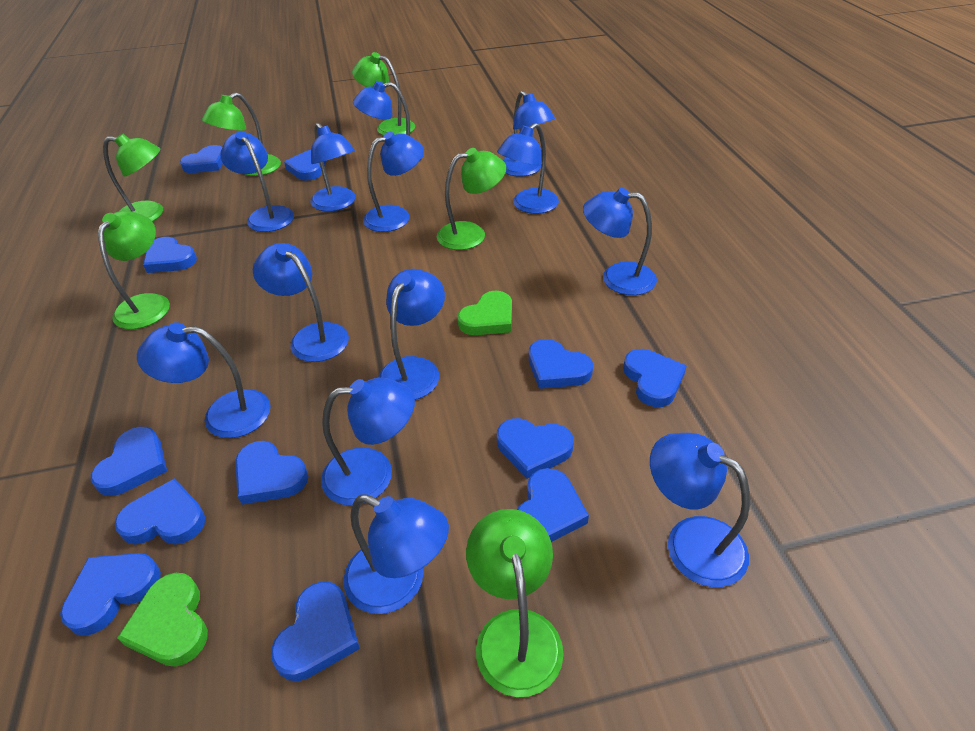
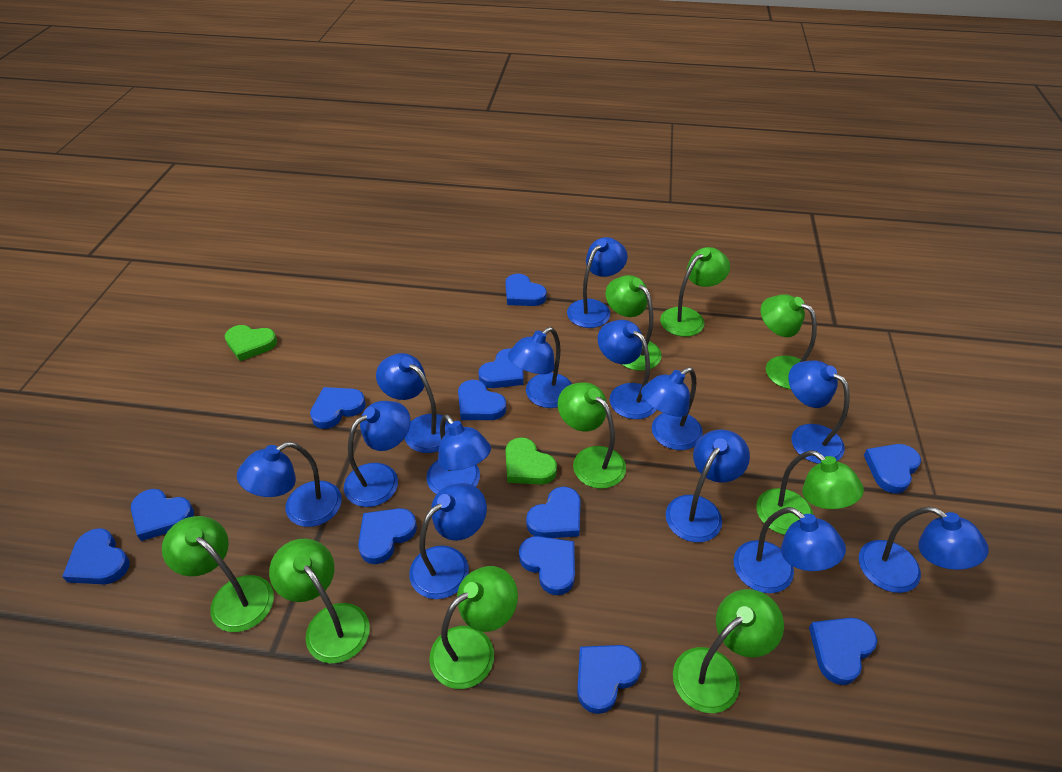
green lamp: 6 -> 9

